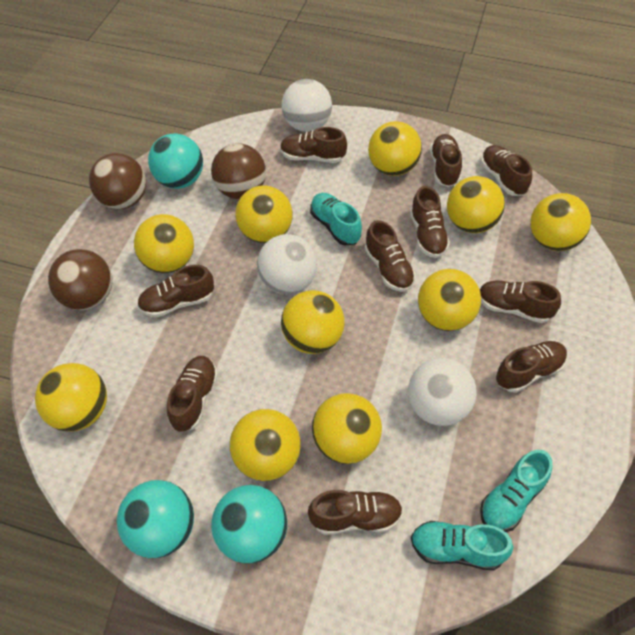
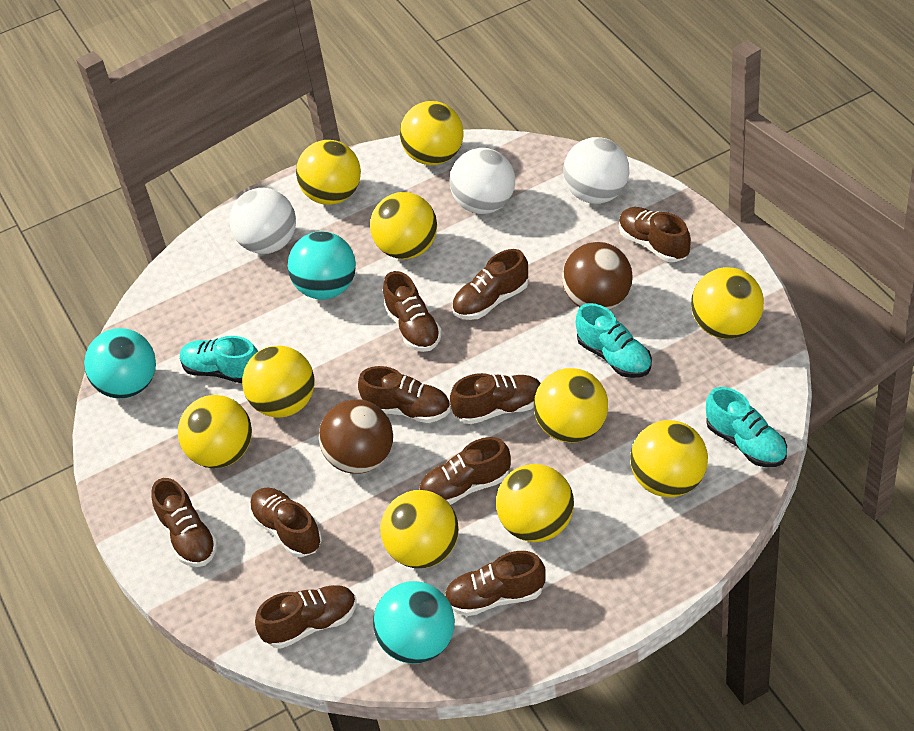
brown ball: 3 -> 2

